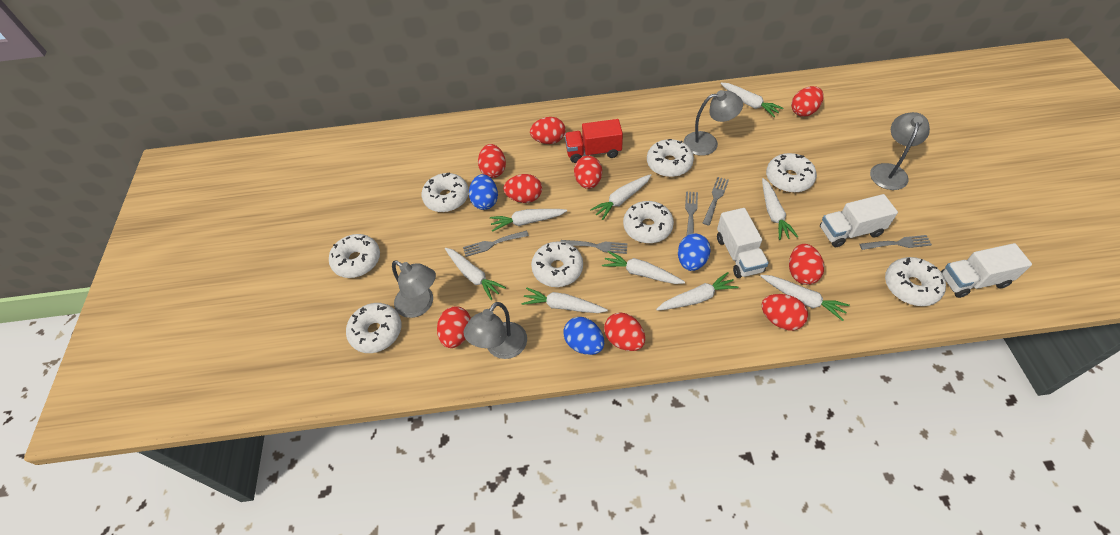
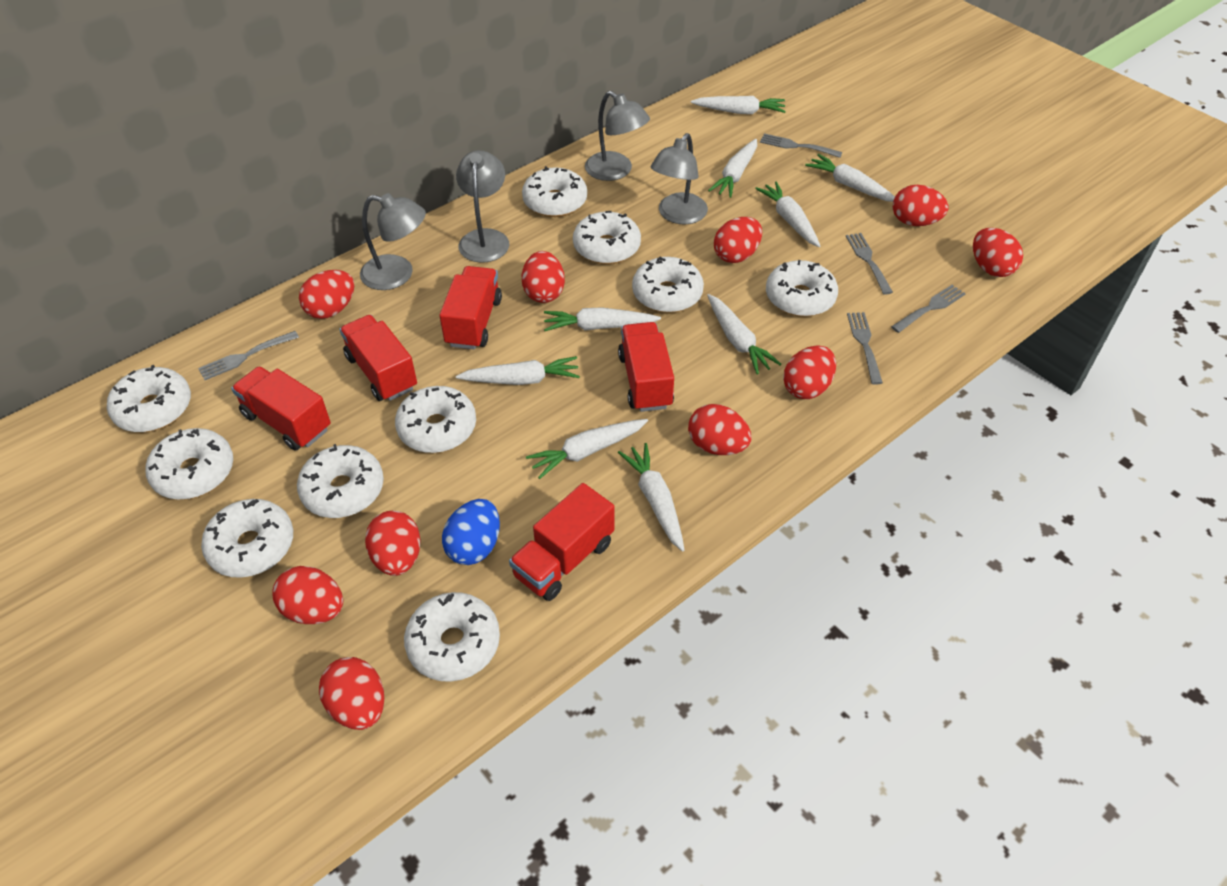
blue egg: 3 -> 1
red egg: 9 -> 10
red truck: 1 -> 5
white donut: 8 -> 10
white truck: 3 -> 0

